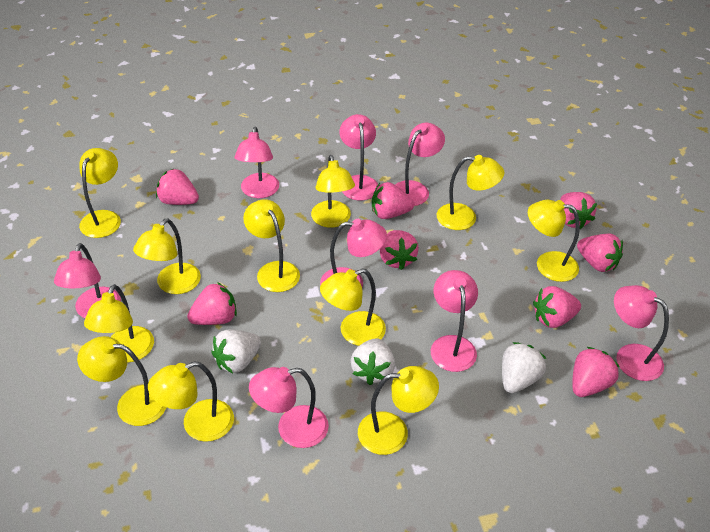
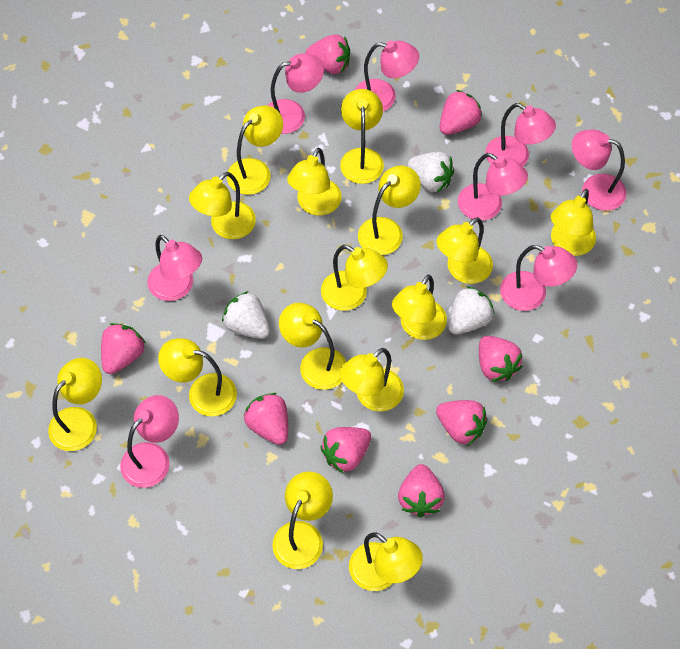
yellow lamp: 11 -> 15

